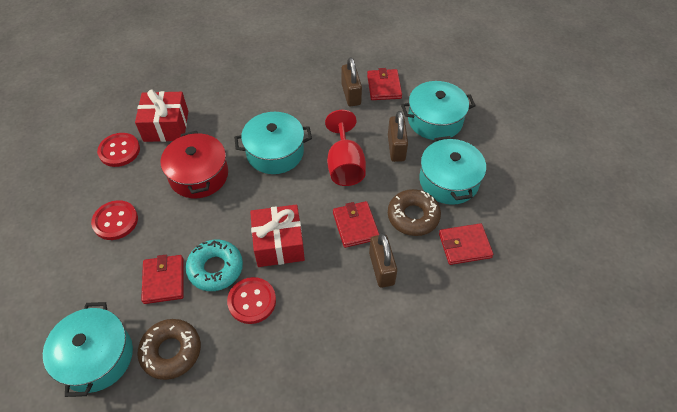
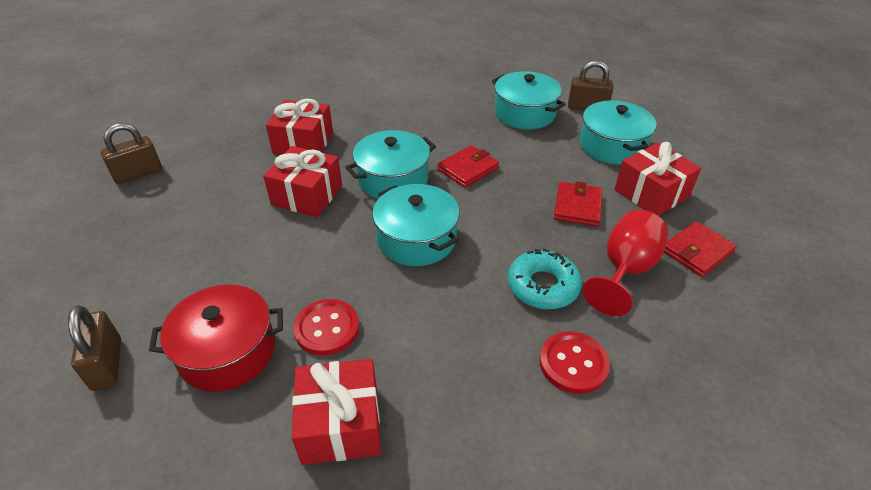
brown donut: 2 -> 0
red button: 3 -> 2
red gift: 2 -> 4
red wallet: 4 -> 3

